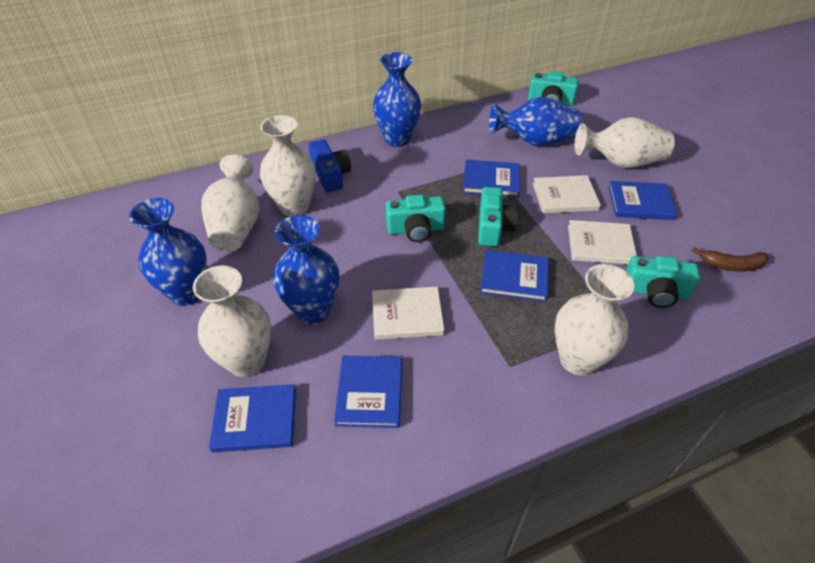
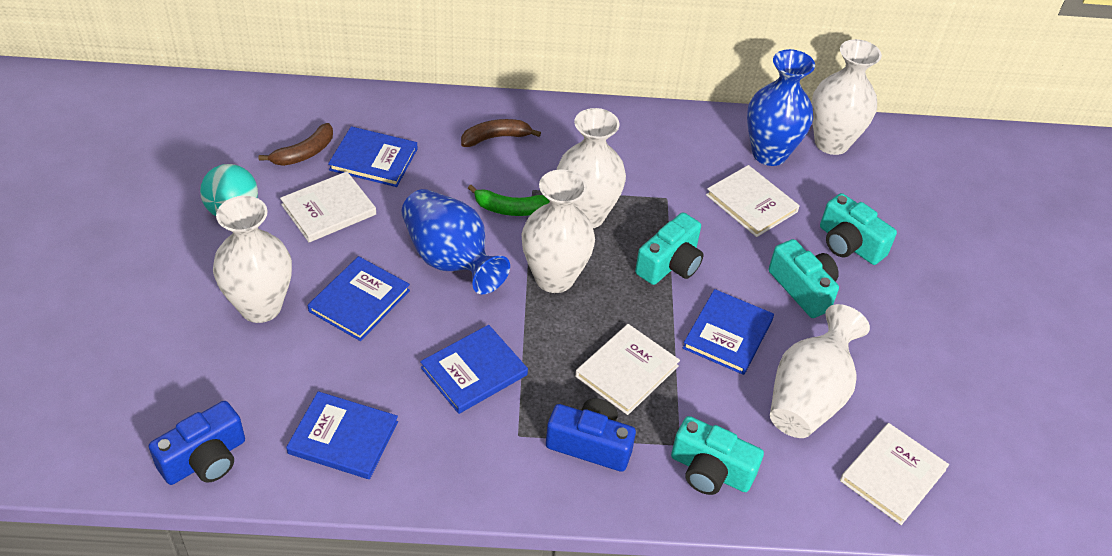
blue camera: 1 -> 2
blue vase: 4 -> 2
brown banana: 1 -> 2
green banana: 0 -> 1
turquoise ball: 0 -> 1
white book: 3 -> 4

